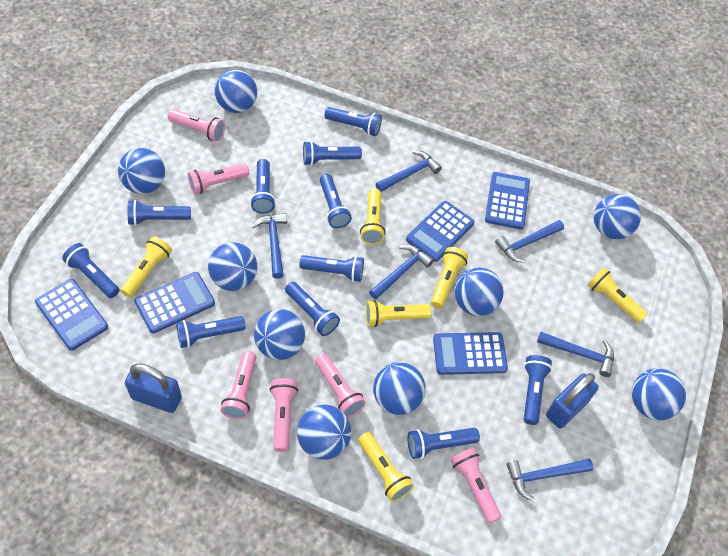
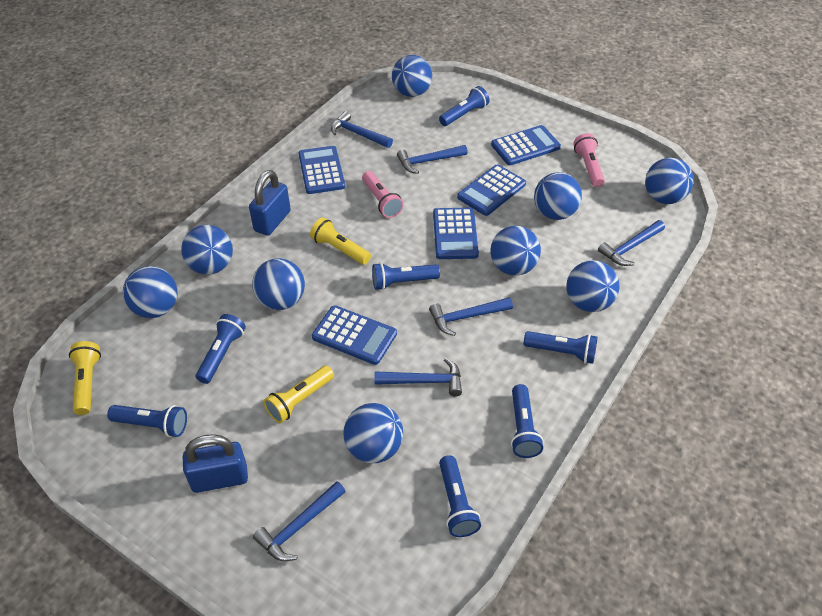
blue flashlight: 11 -> 7
pink flashlight: 6 -> 2
yellow flashlight: 6 -> 3

